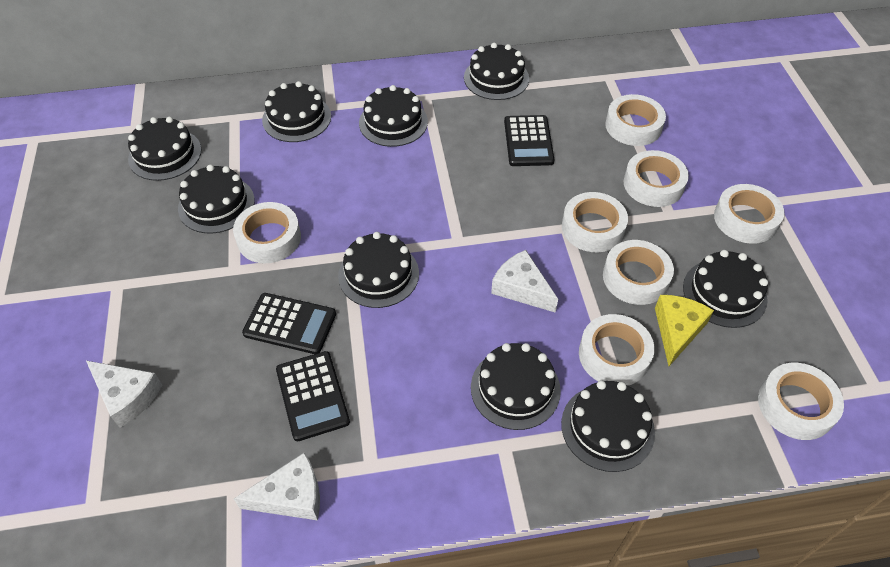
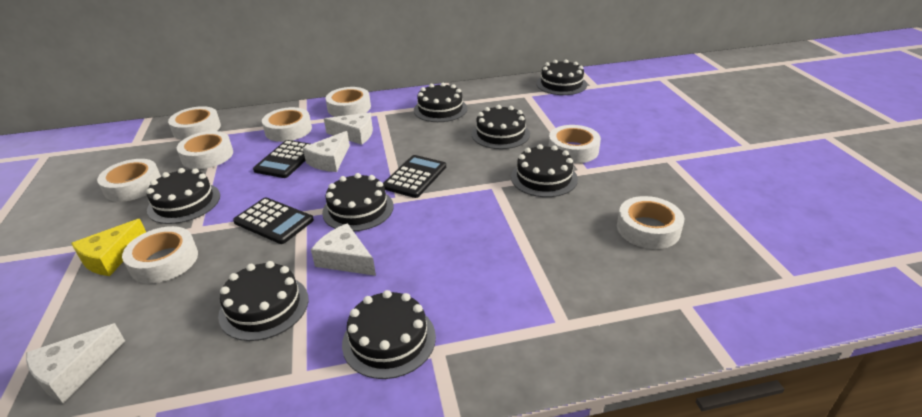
black cake: 9 -> 8
white cheese: 3 -> 4

